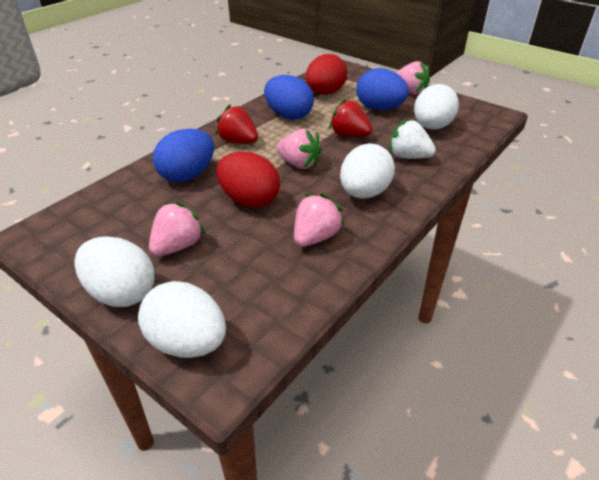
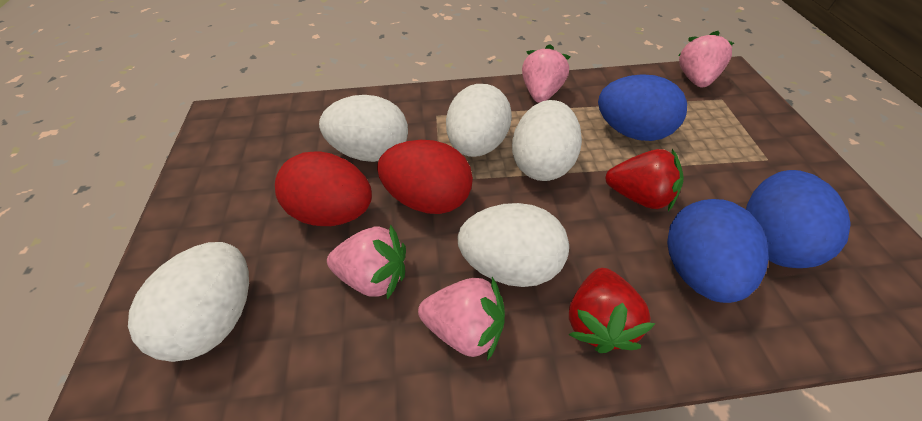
white egg: 4 -> 5
white strawberry: 1 -> 0

